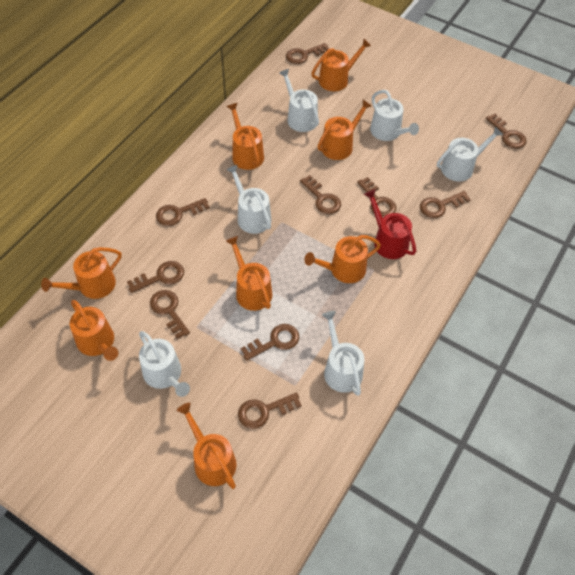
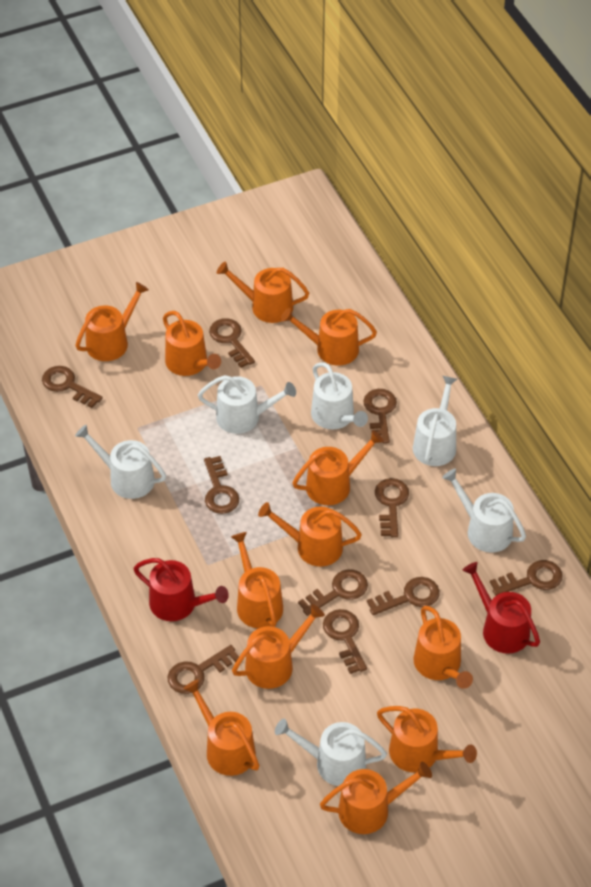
orange watering can: 8 -> 12
red watering can: 1 -> 2

